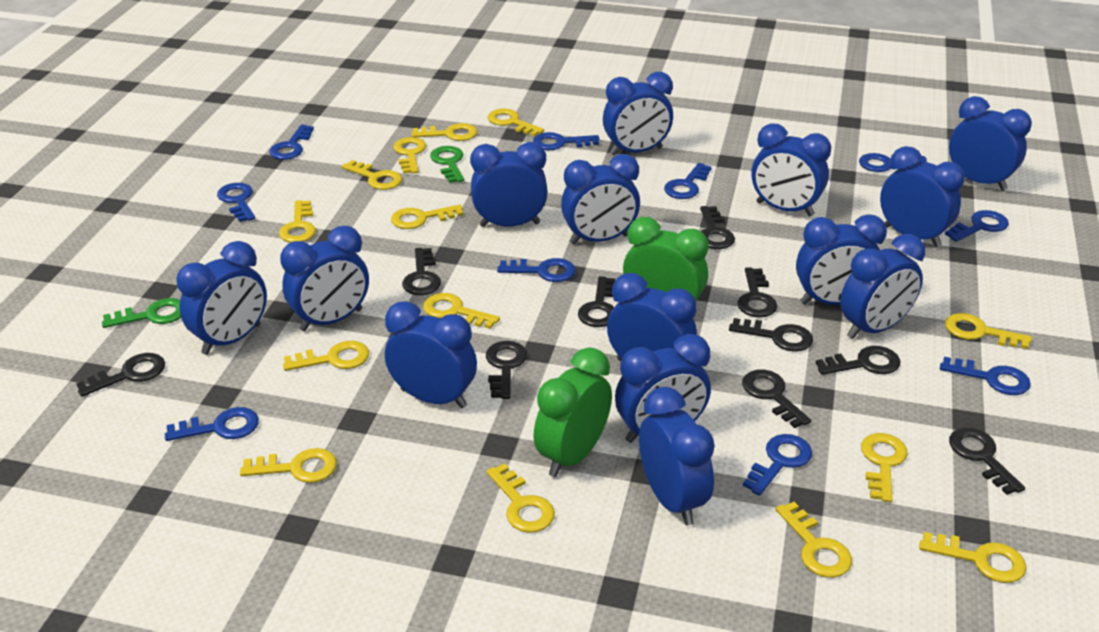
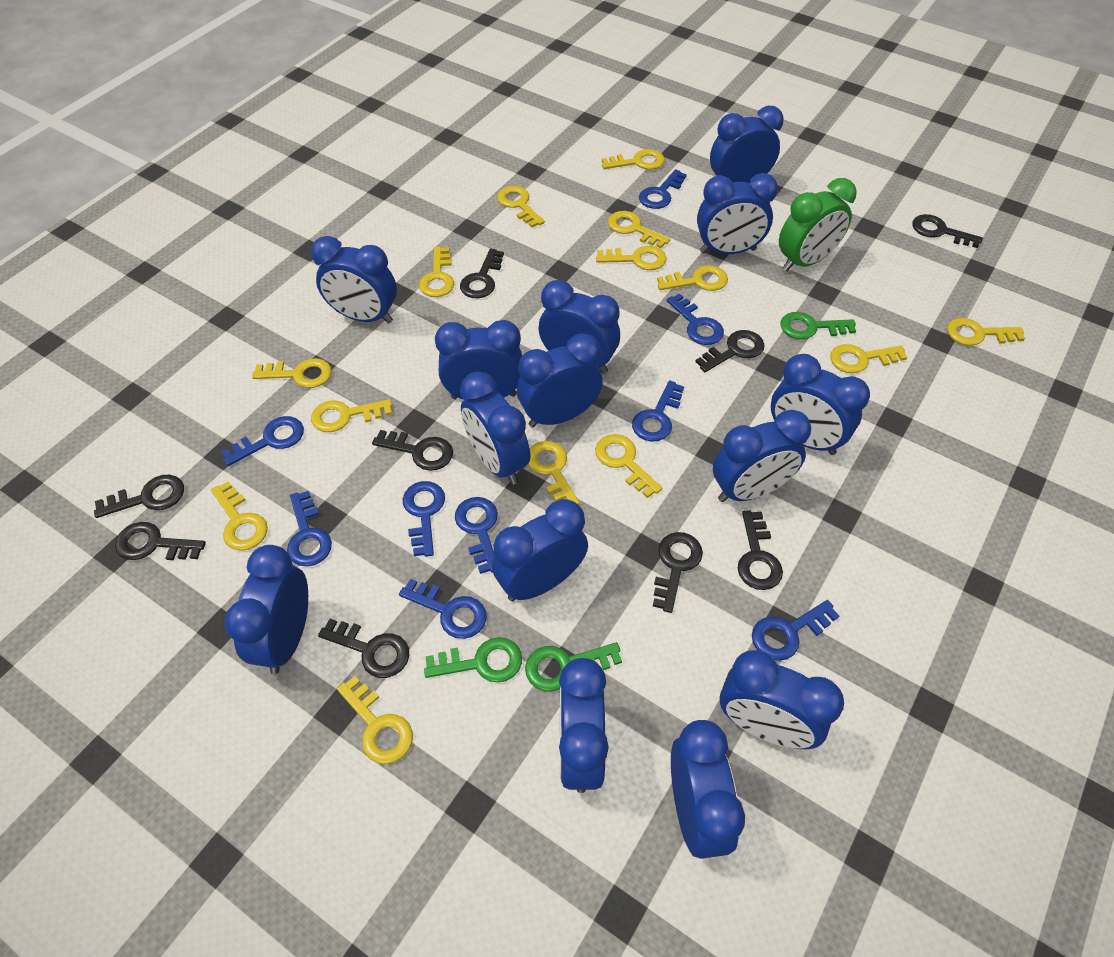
black key: 10 -> 9
blue key: 10 -> 9
green clock: 2 -> 1
green key: 2 -> 3

